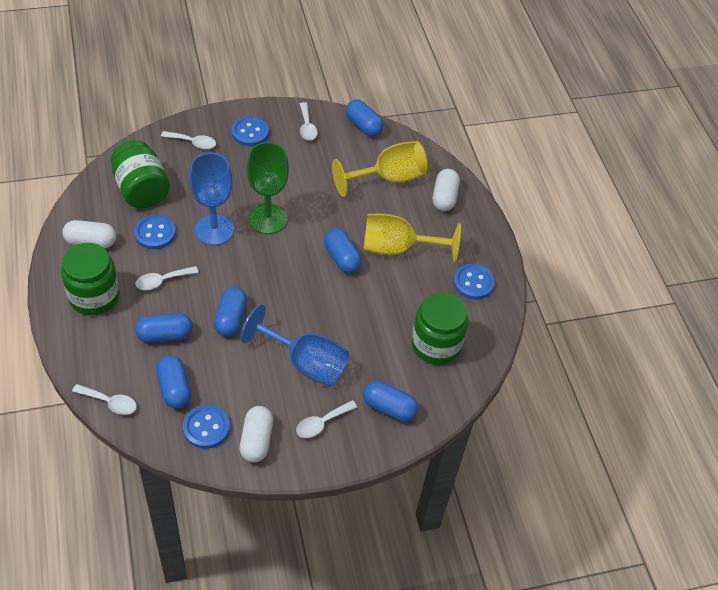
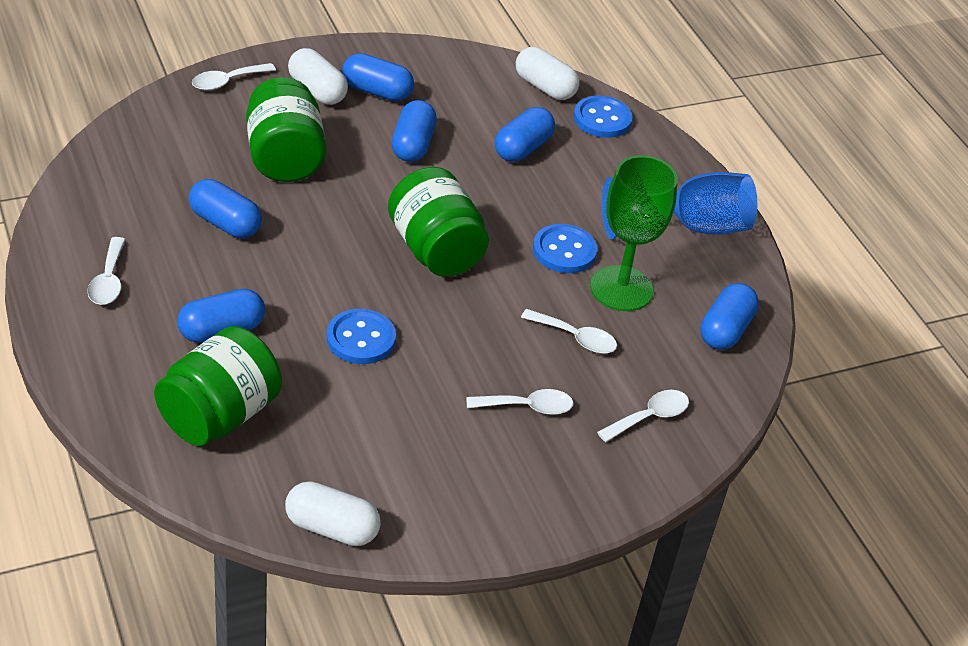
blue button: 4 -> 3
blue goblet: 2 -> 1
yellow goblet: 2 -> 0

